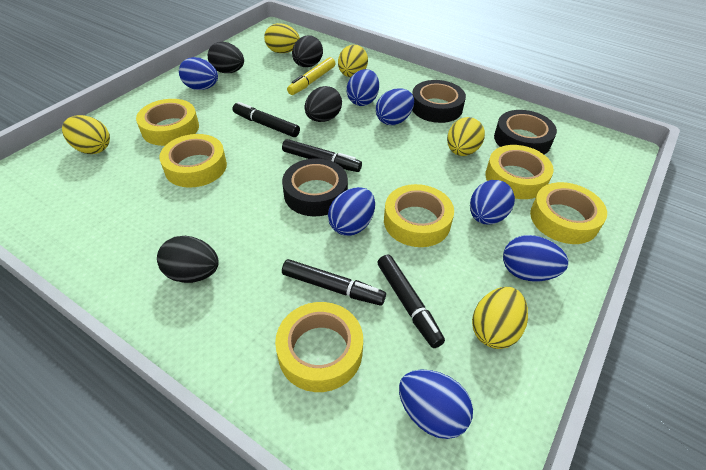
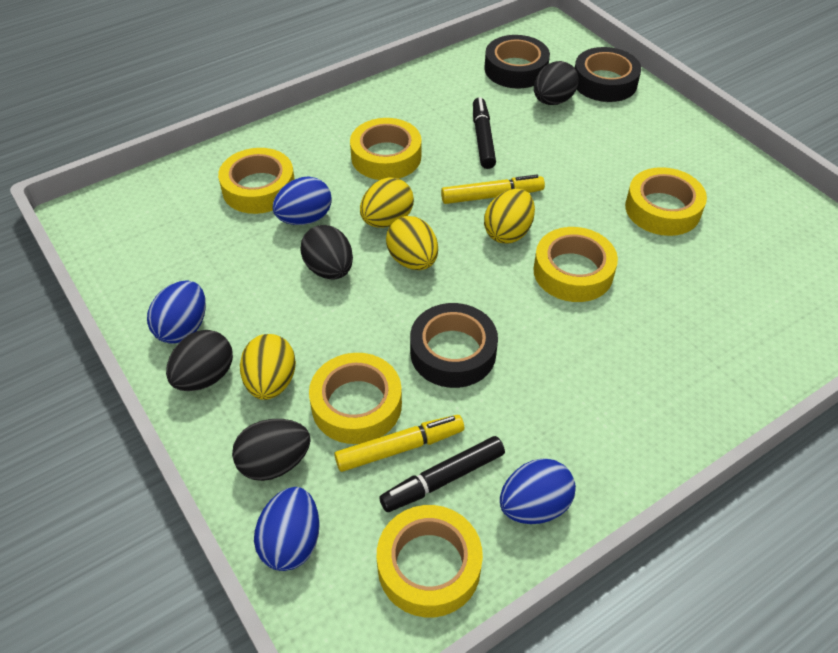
black marker: 4 -> 2
blue egg: 7 -> 4
yellow egg: 5 -> 4
yellow marker: 1 -> 2

